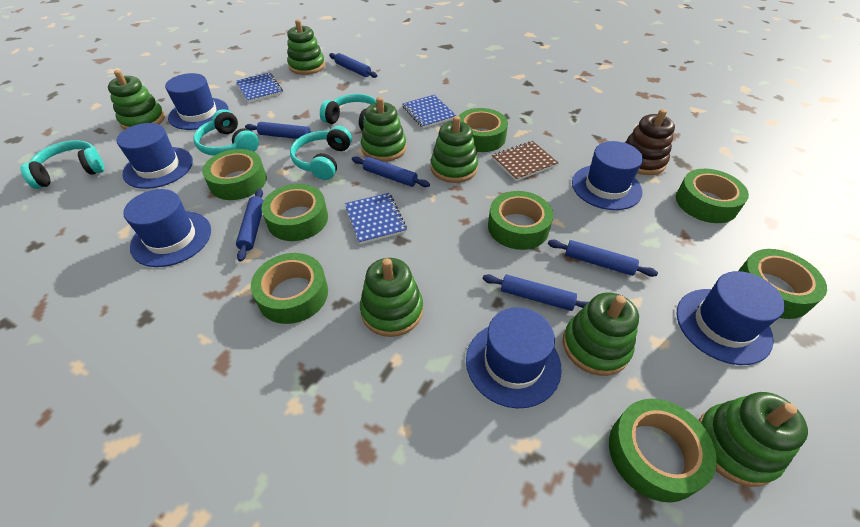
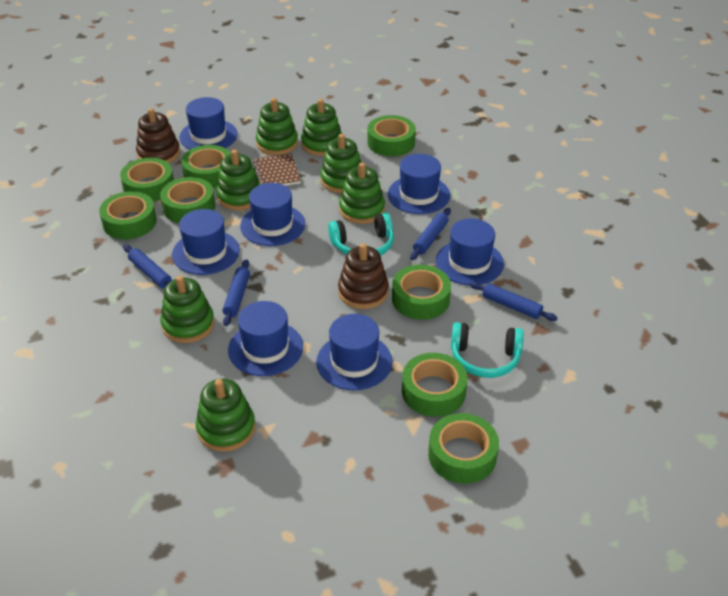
blue hat: 6 -> 7
blue notebook: 3 -> 0
blue rolling pin: 6 -> 4
brown stacking toy: 1 -> 2
turquoise headphones: 4 -> 2

